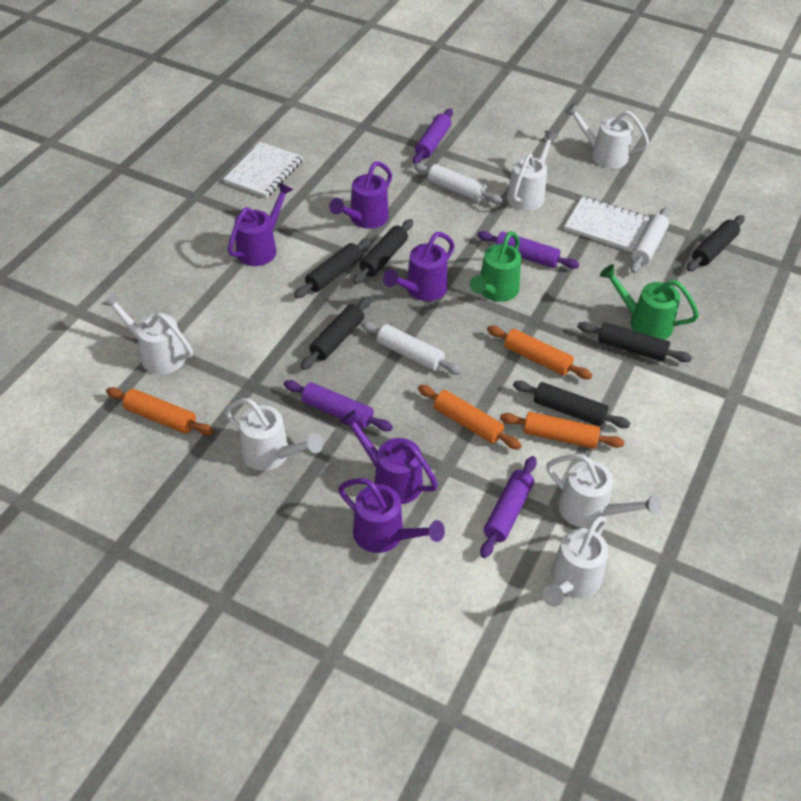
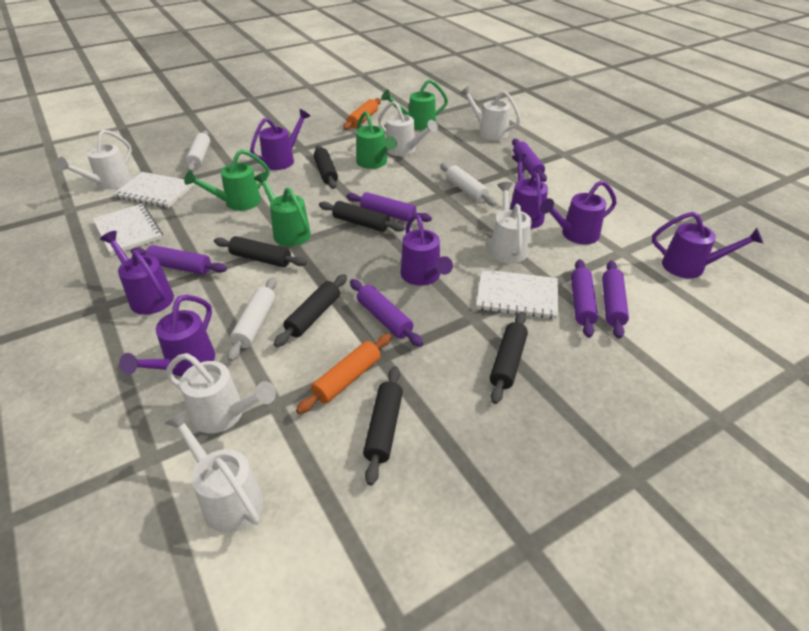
green watering can: 2 -> 4
orange rolling pin: 4 -> 2
purple rolling pin: 4 -> 6
purple watering can: 5 -> 7
white notebook: 2 -> 3

